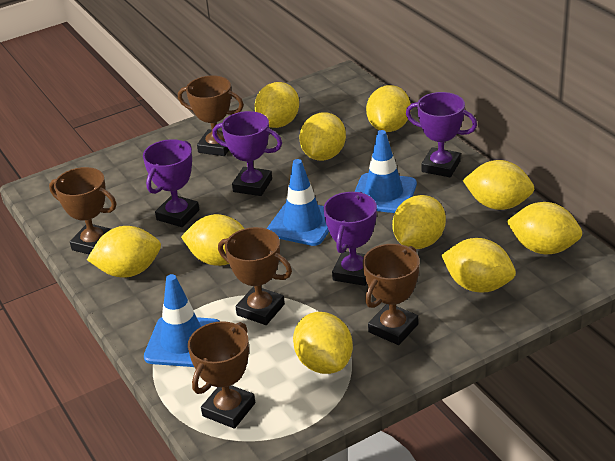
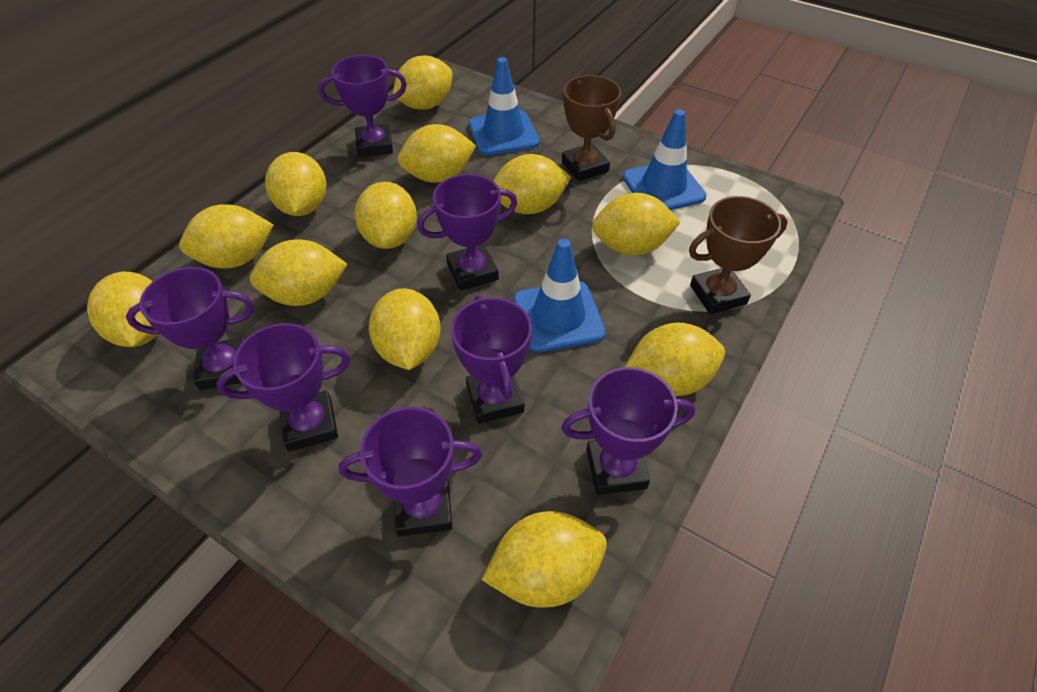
brown trophy: 5 -> 2
purple trophy: 4 -> 7
yellow lemon: 10 -> 12

